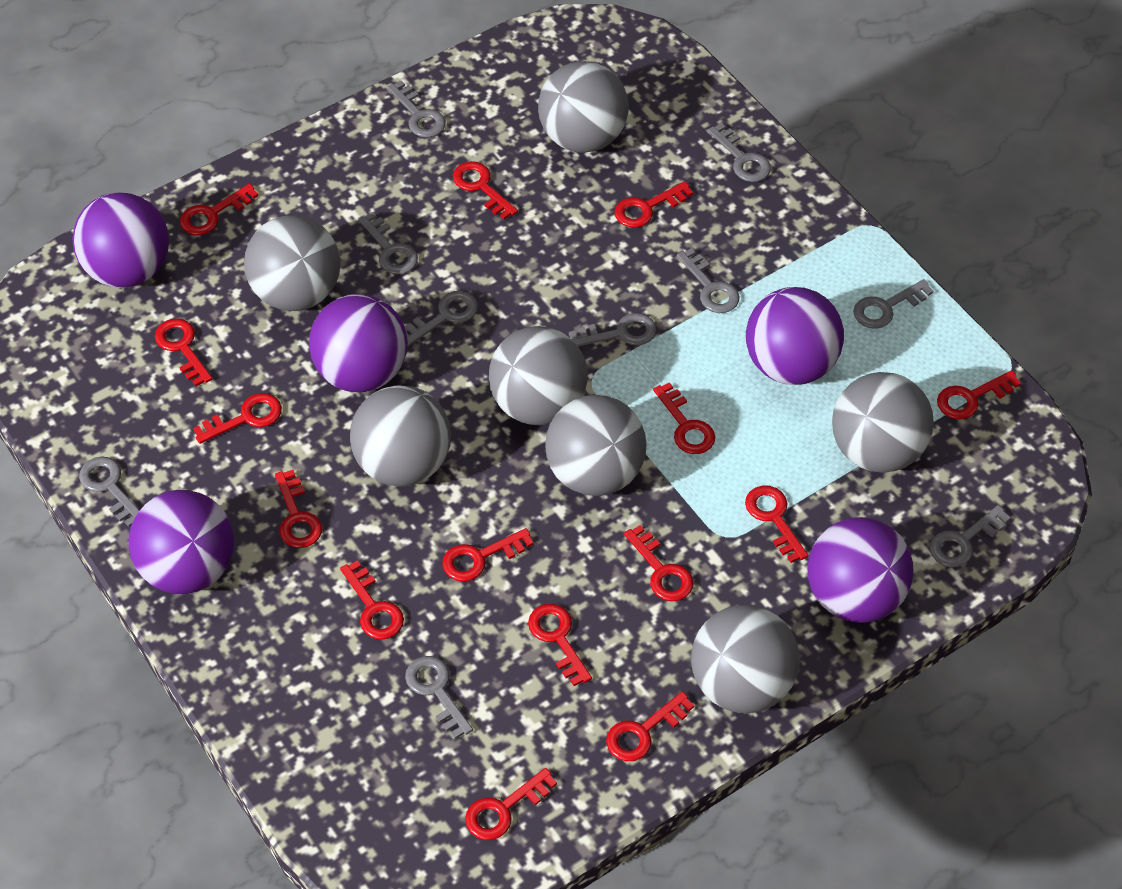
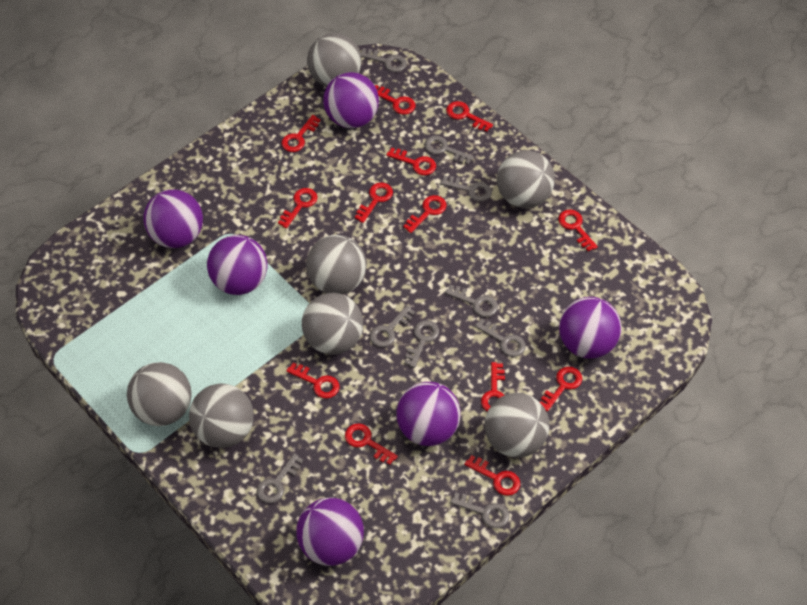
grey key: 10 -> 9
purple ball: 5 -> 6
red key: 15 -> 13

